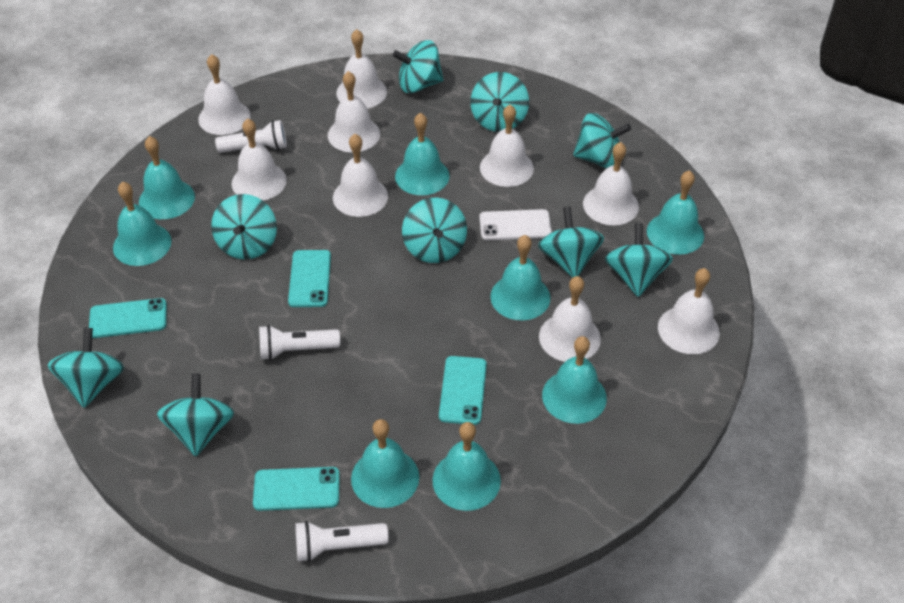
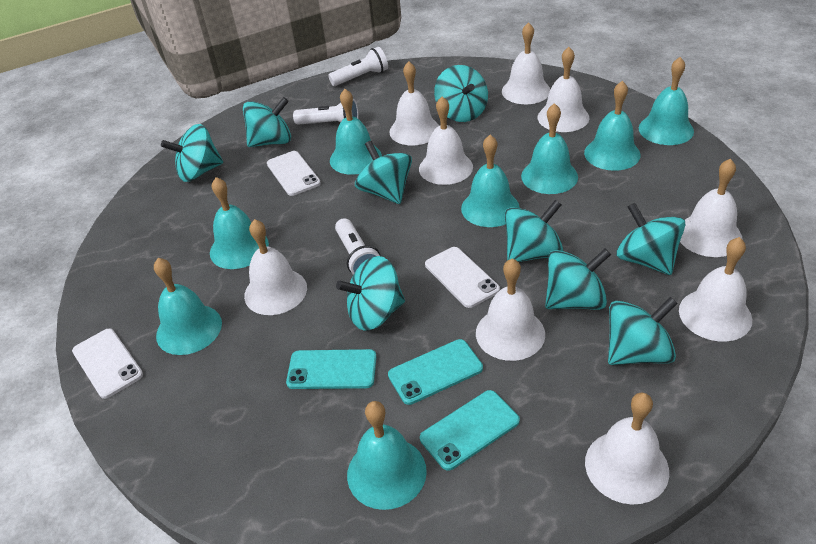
turquoise phone: 4 -> 3
white phone: 1 -> 3

